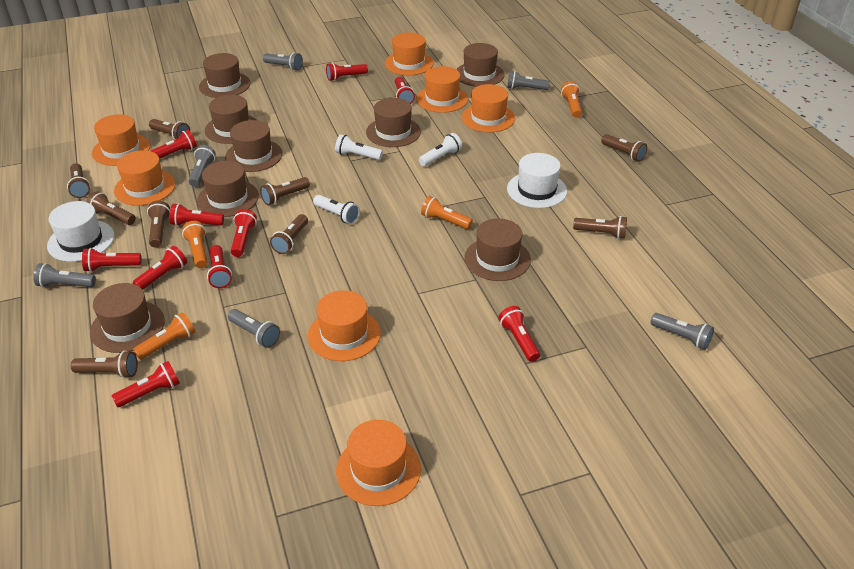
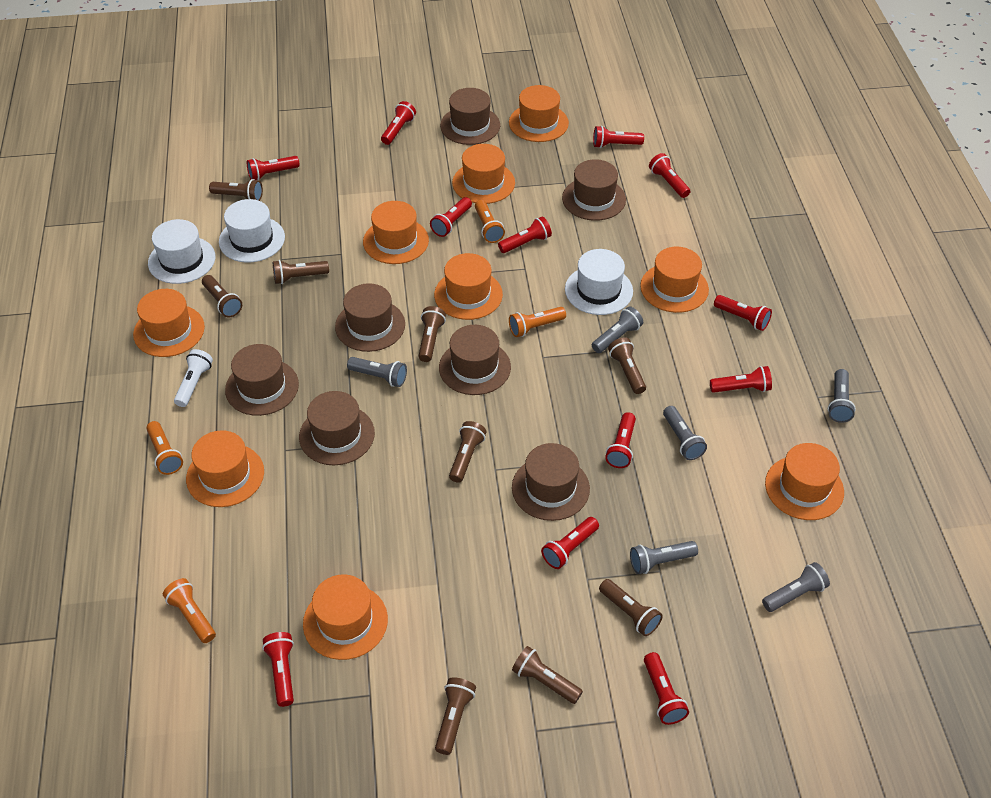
brown hat: 8 -> 7
orange hat: 7 -> 9
red flashlight: 10 -> 12
white flashlight: 3 -> 1
white hat: 2 -> 3

